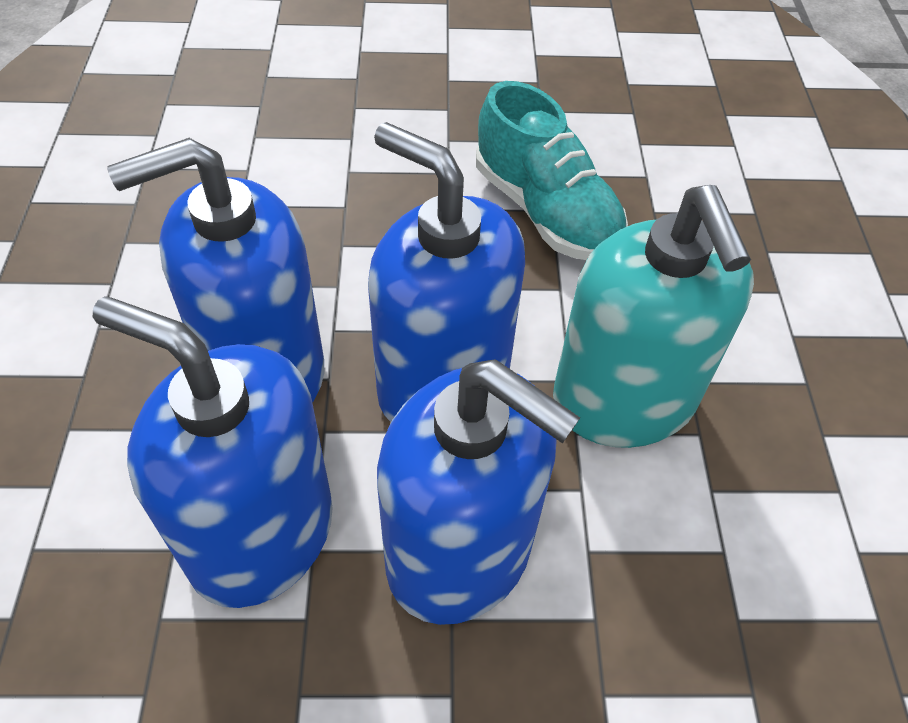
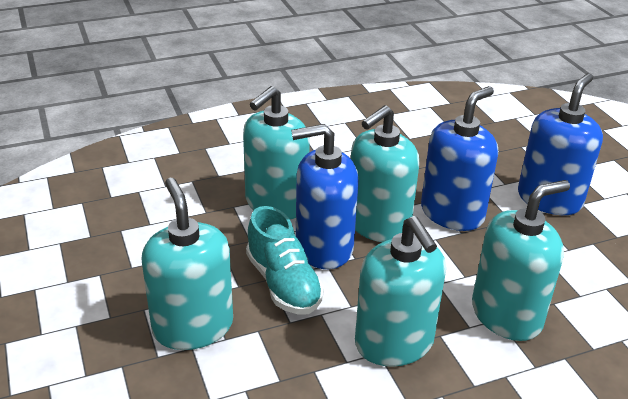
blue soap dispenser: 4 -> 3
turquoise soap dispenser: 1 -> 5

